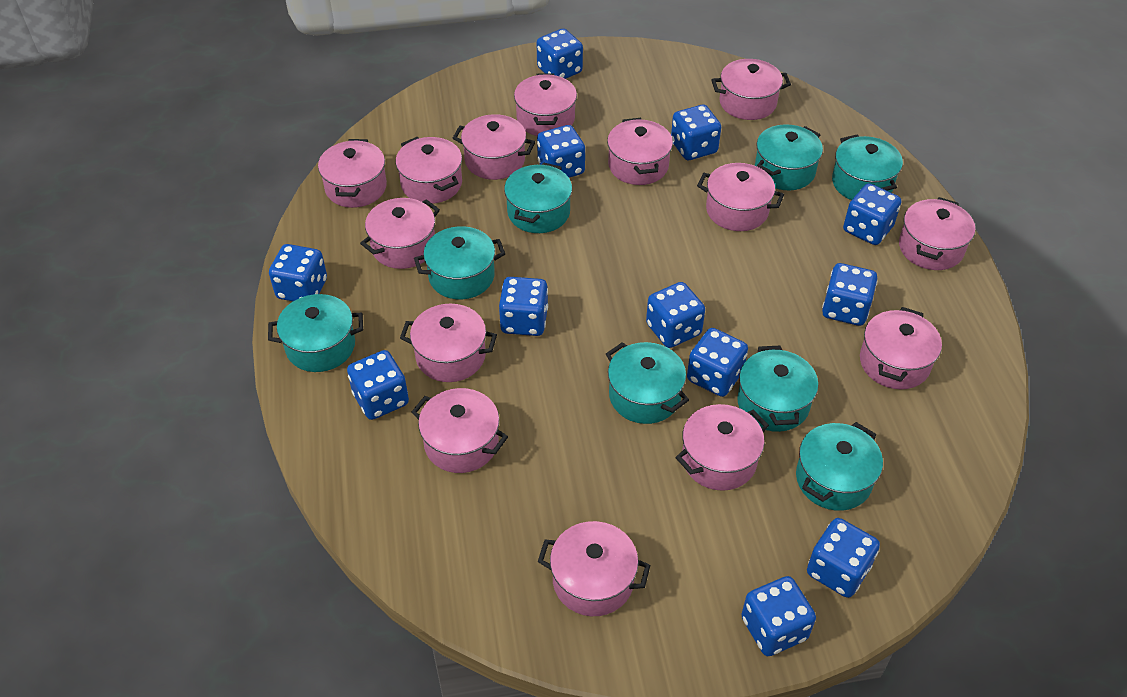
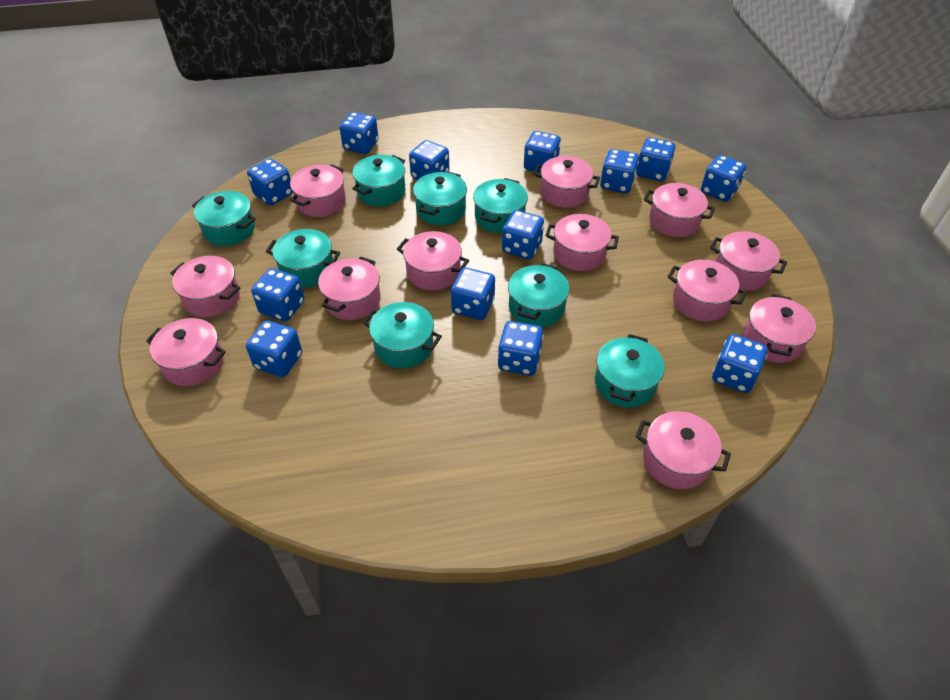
blue dice: 12 -> 13
pink pot: 14 -> 12

